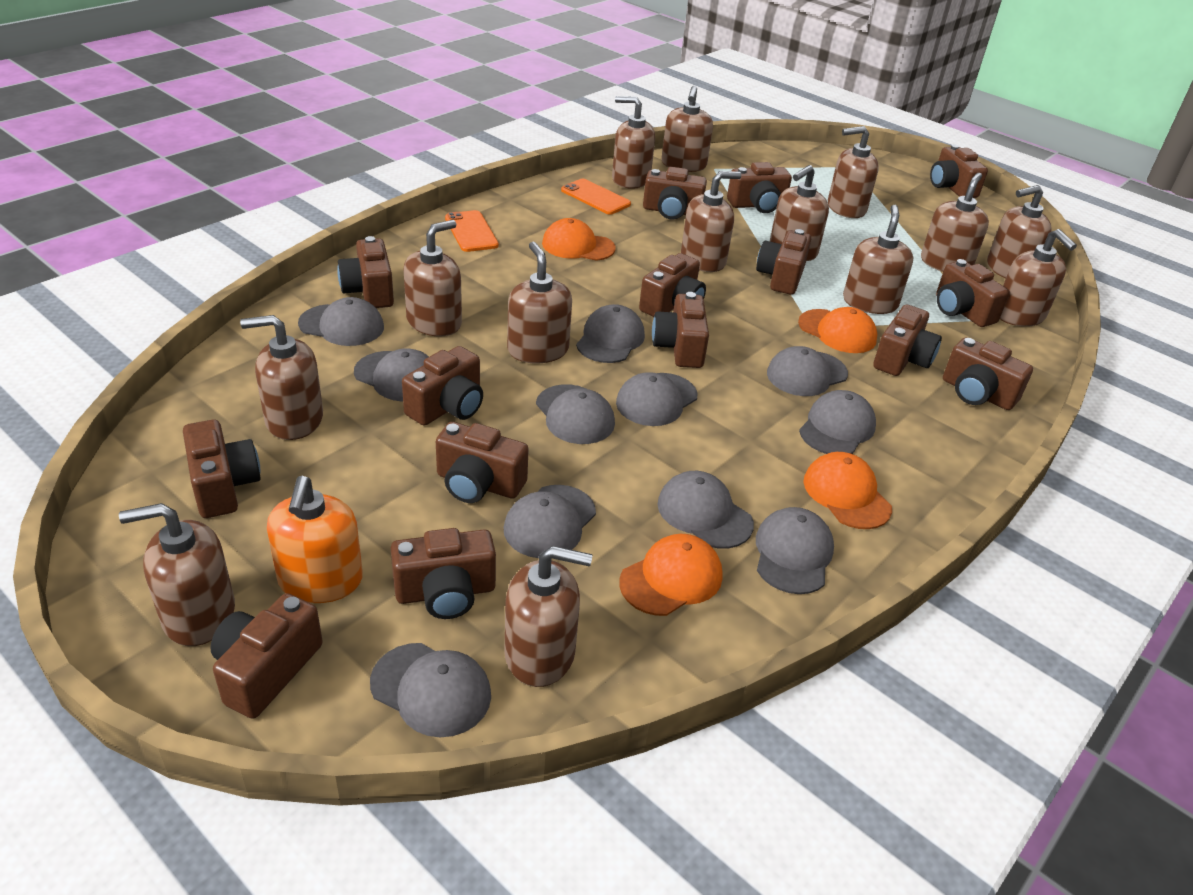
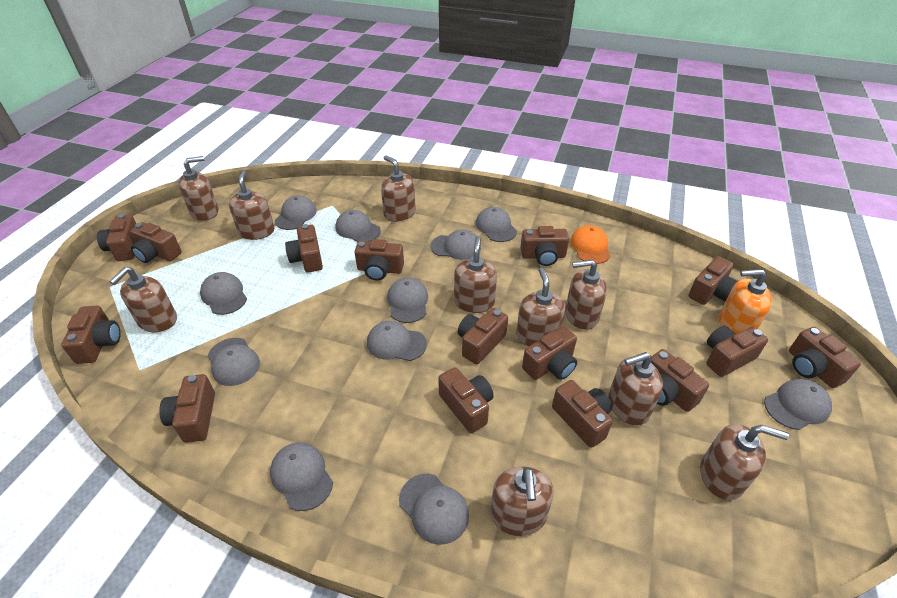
brown soap dispenser: 14 -> 10
orange cap: 4 -> 1
orange phone: 2 -> 0

